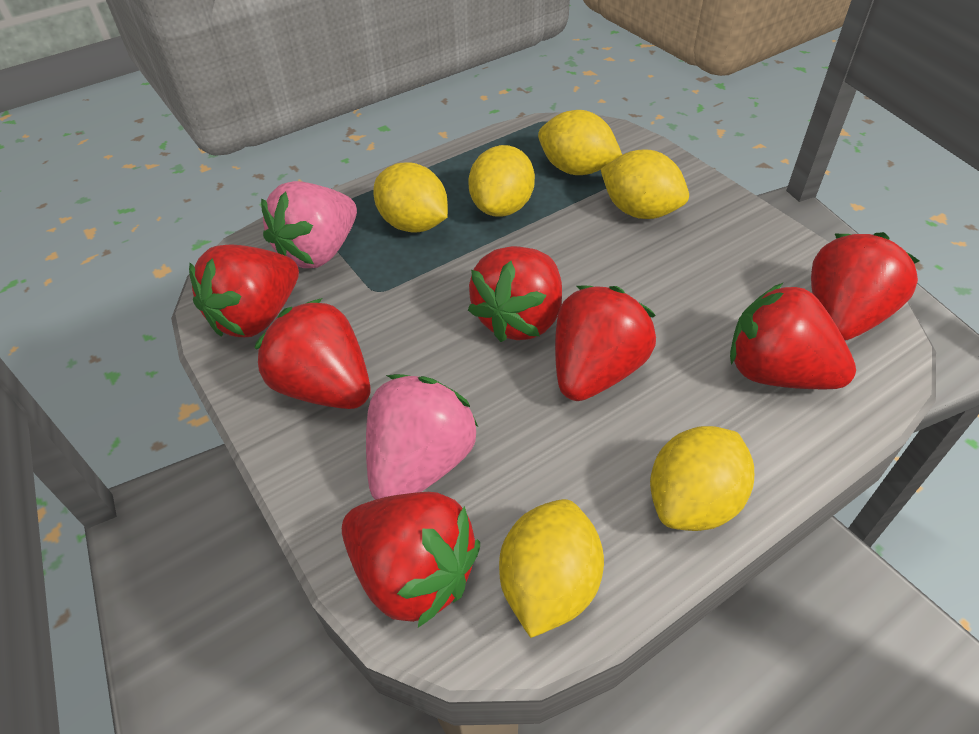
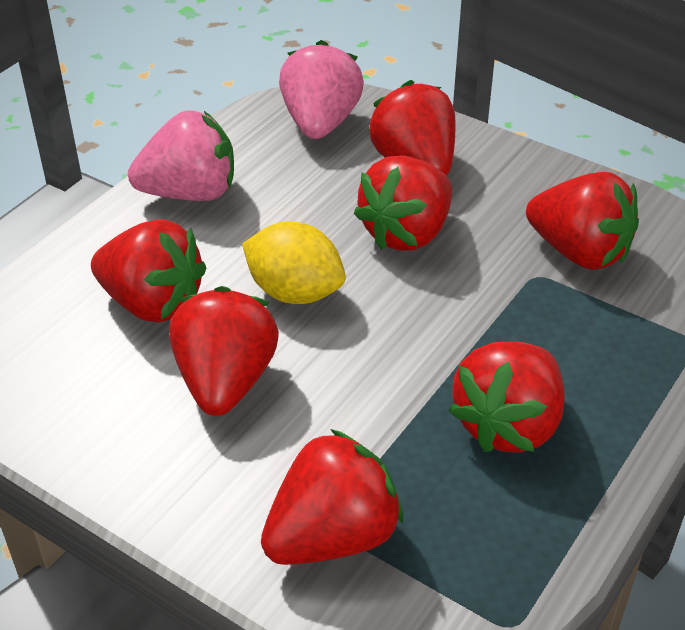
yellow lemon: 6 -> 1

